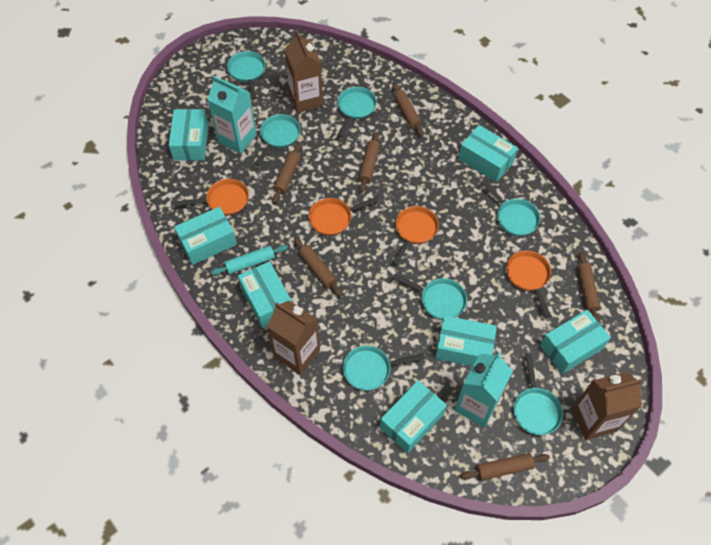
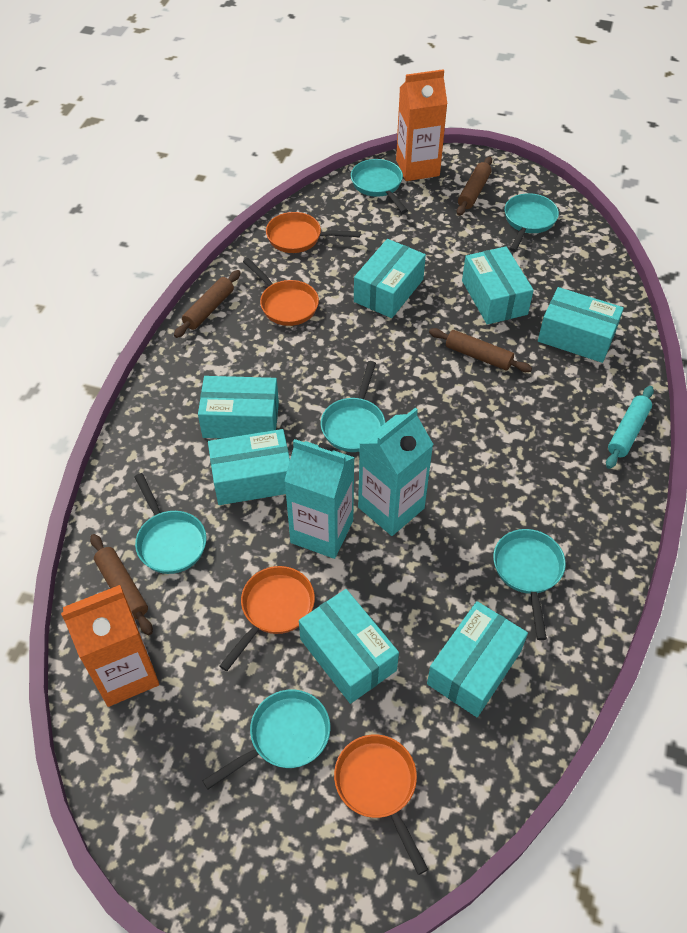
brown carton: 3 -> 0
brown rolling pin: 6 -> 4
orange carton: 0 -> 2
turquoise pan: 7 -> 6

